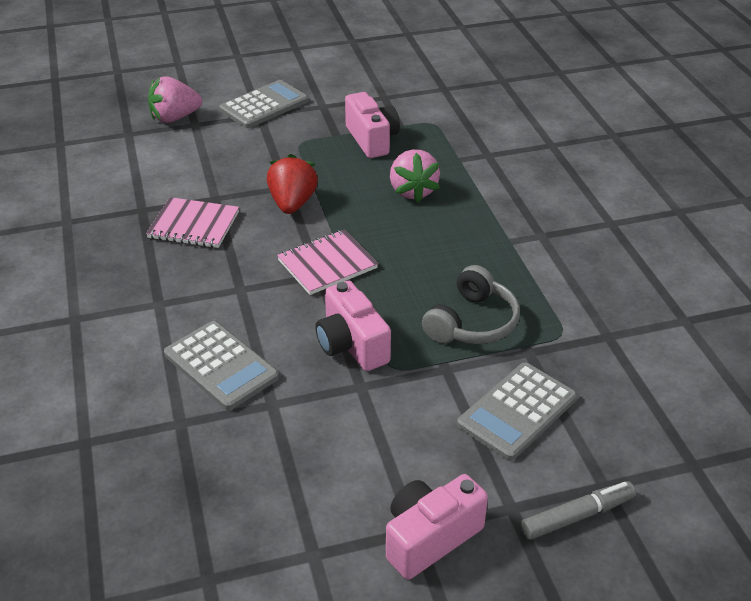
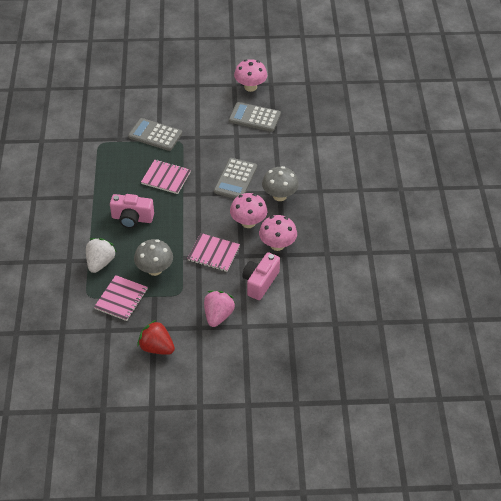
grey headphones: 1 -> 0
grey marker: 1 -> 0
grey mushroom: 0 -> 2
pink camera: 3 -> 2
pink mushroom: 0 -> 3
pink notebook: 2 -> 3
pink strawberry: 2 -> 1
white strawberry: 0 -> 1

